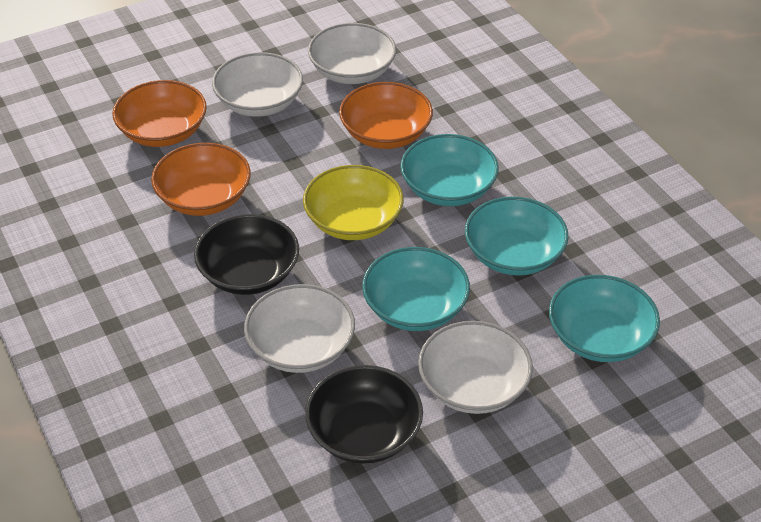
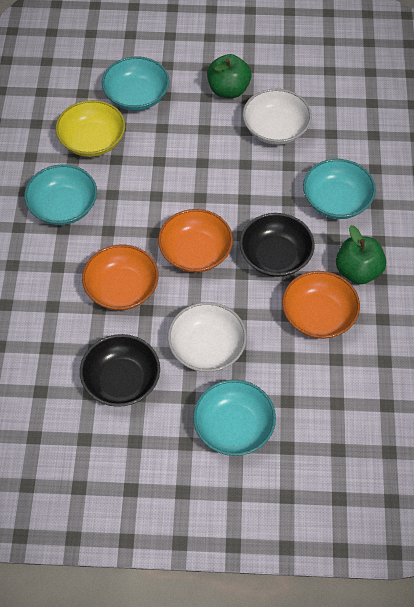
green apple: 0 -> 2
white bowl: 4 -> 2

